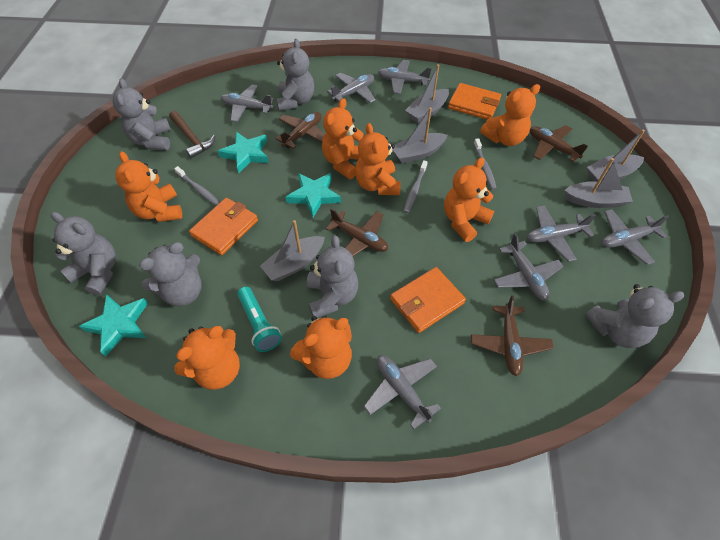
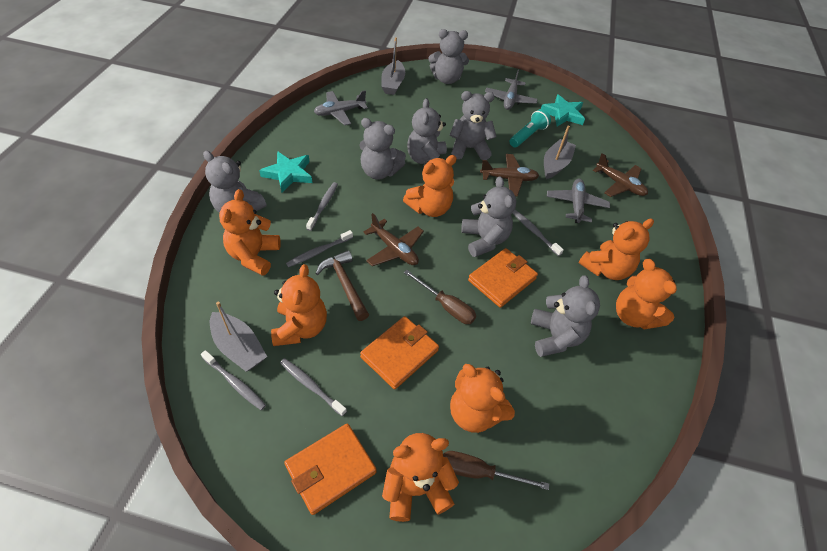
brown plane: 4 -> 3
brown screwdriver: 0 -> 2
grey boat: 5 -> 3
grey plane: 7 -> 3
grey teddy bear: 6 -> 7
grey toothbrush: 3 -> 5
turquoise star: 3 -> 2

